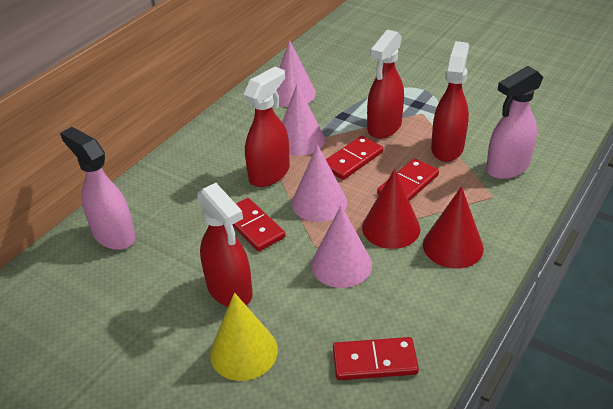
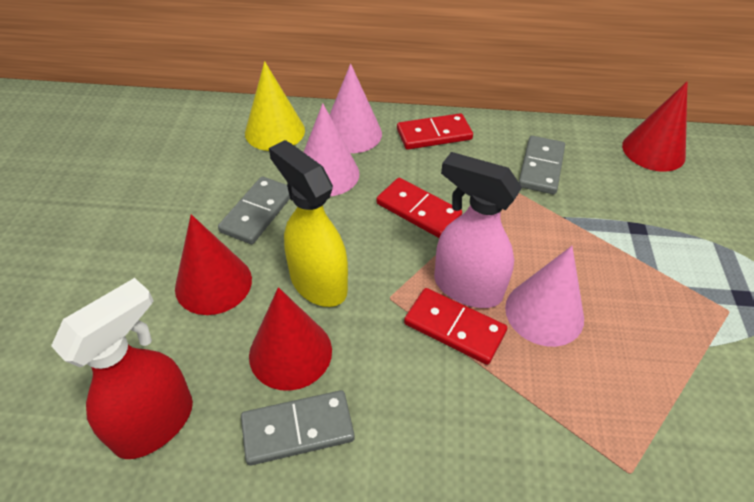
grey domino: 0 -> 3
pink cone: 4 -> 3
pink spray bottle: 2 -> 1
red cone: 2 -> 3
red domino: 4 -> 3
red spray bottle: 4 -> 1
yellow spray bottle: 0 -> 1

